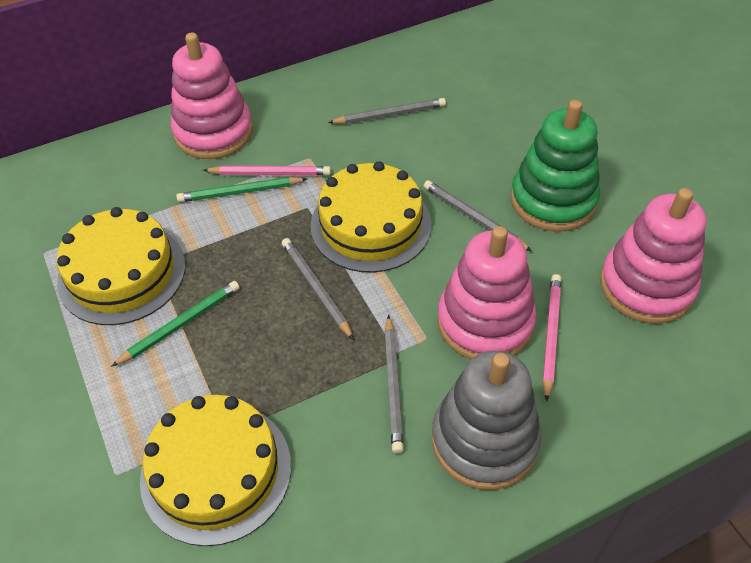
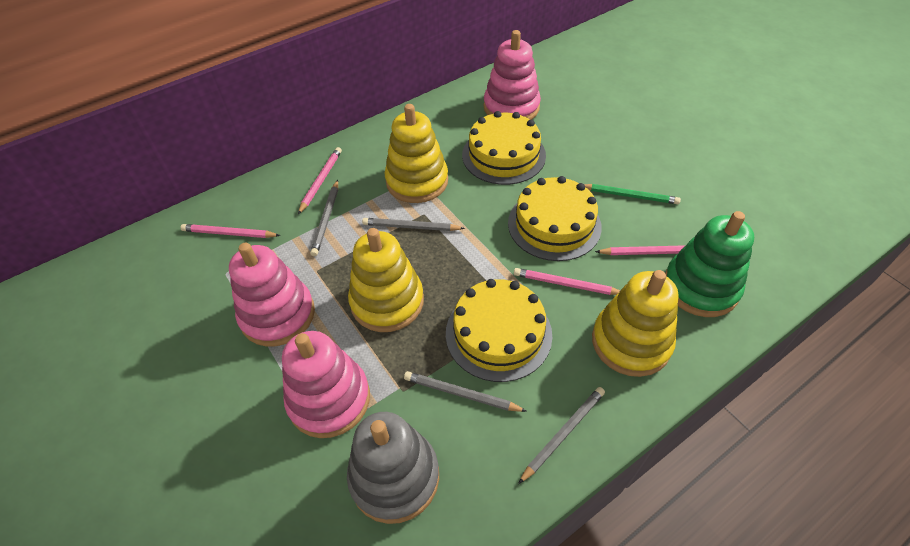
green pencil: 2 -> 1
pink pencil: 2 -> 4
yellow stacking toy: 0 -> 3

